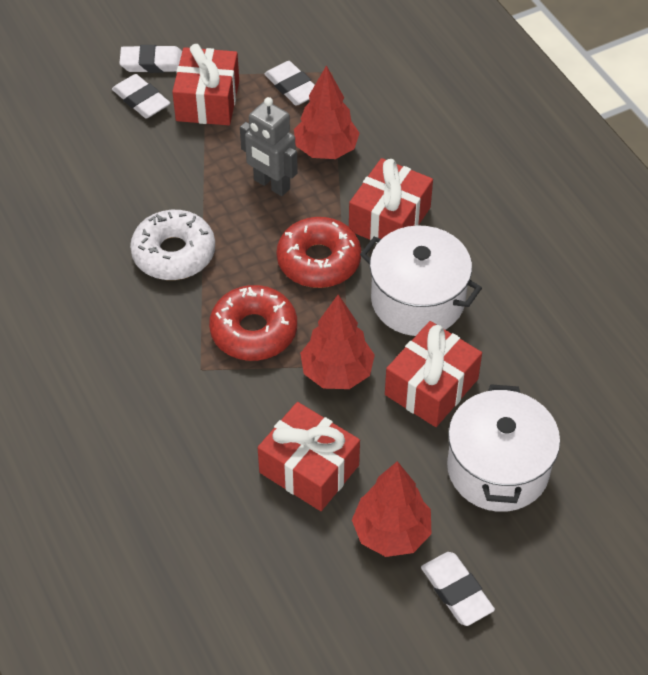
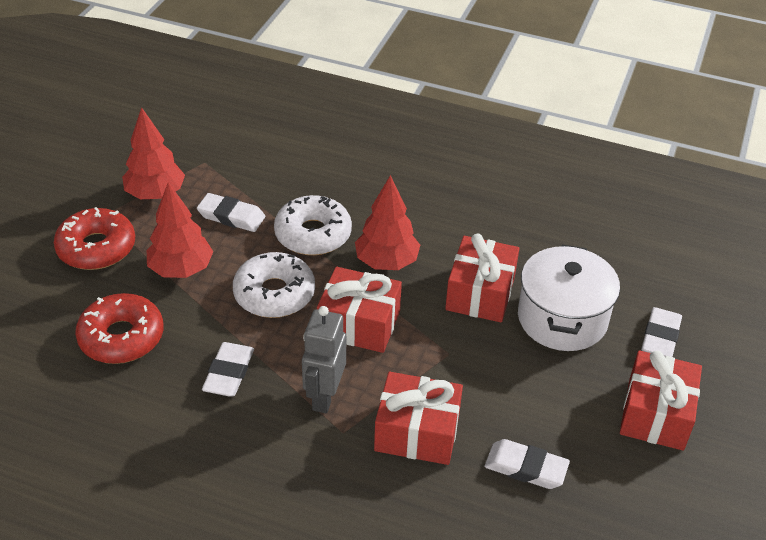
white donut: 1 -> 2
white pot: 2 -> 1

